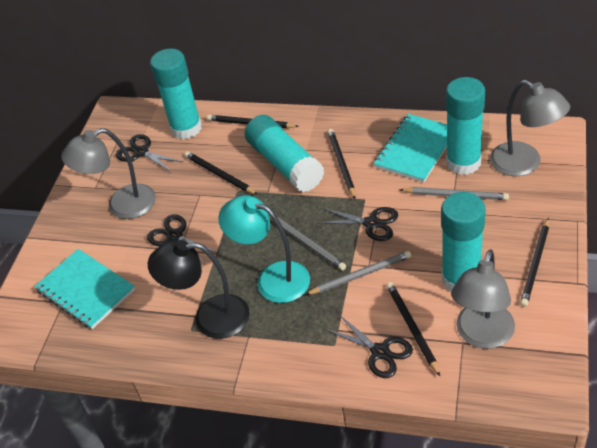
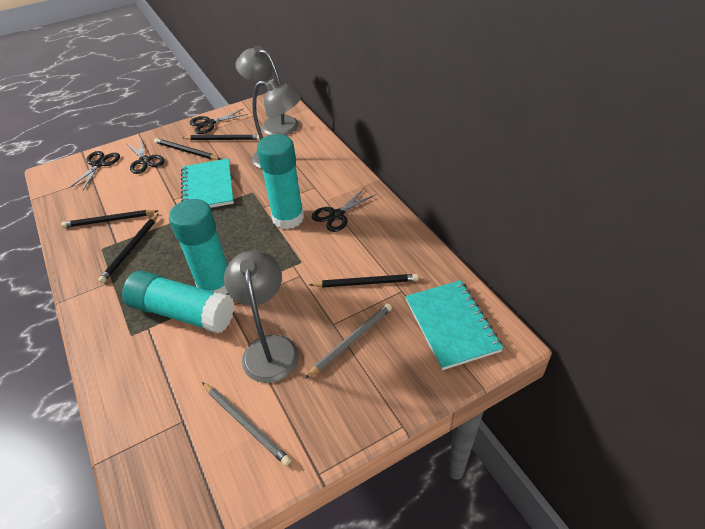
black lamp: 1 -> 0
grey pencil: 3 -> 2
turquoise glue stick: 4 -> 3
turquoise lamp: 1 -> 0

